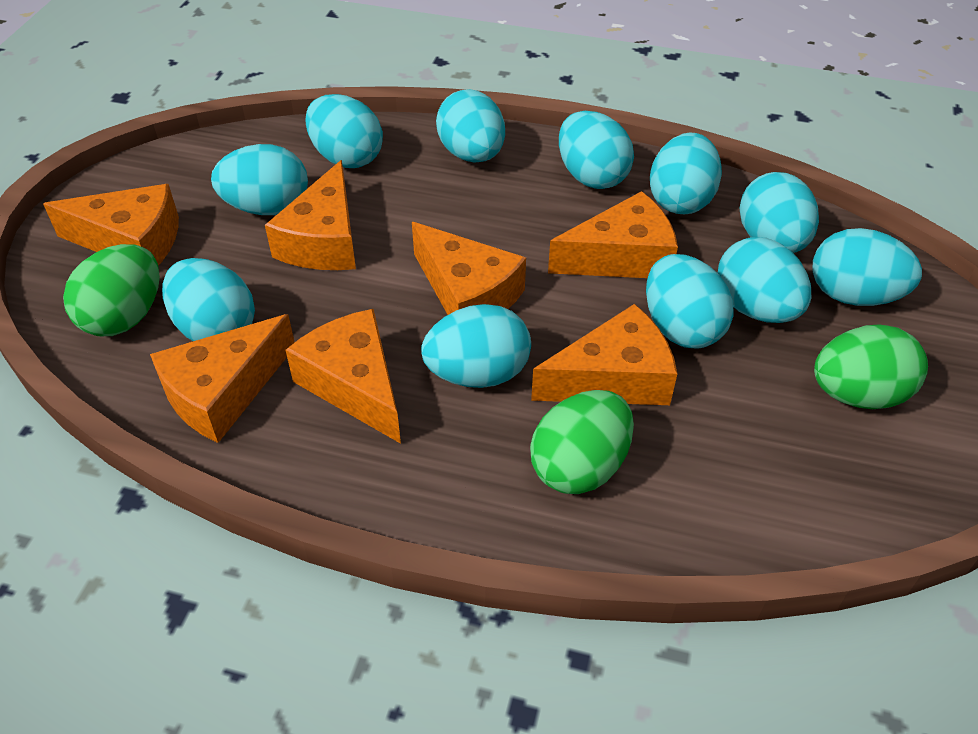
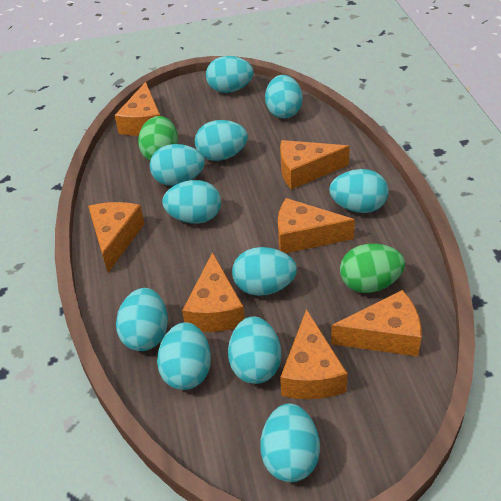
green egg: 3 -> 2

